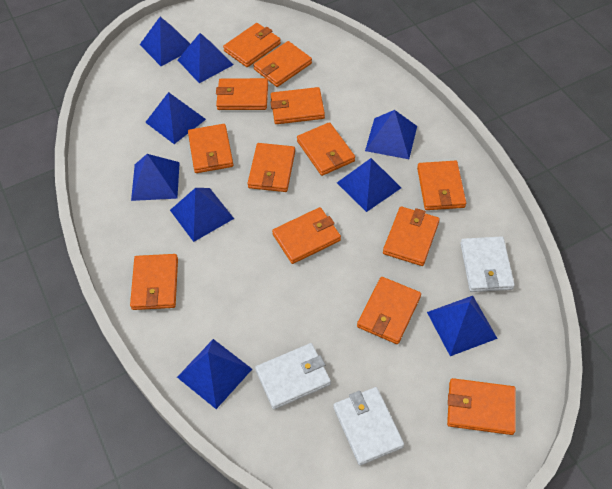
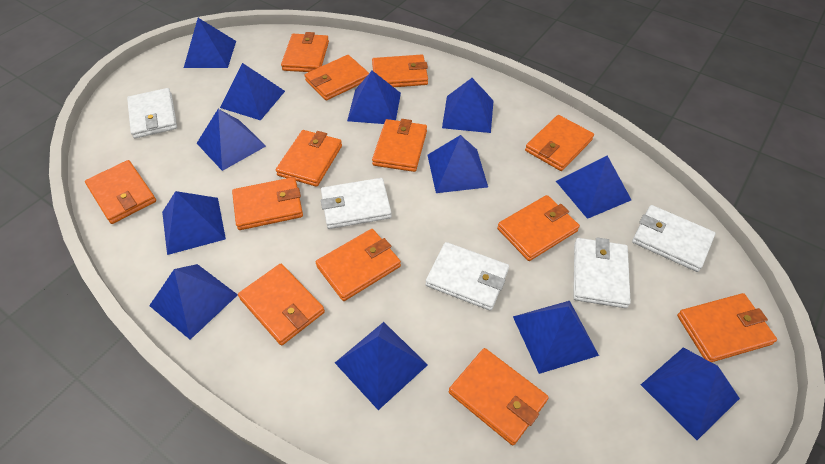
blue pyramid: 9 -> 12
white wallet: 3 -> 5

